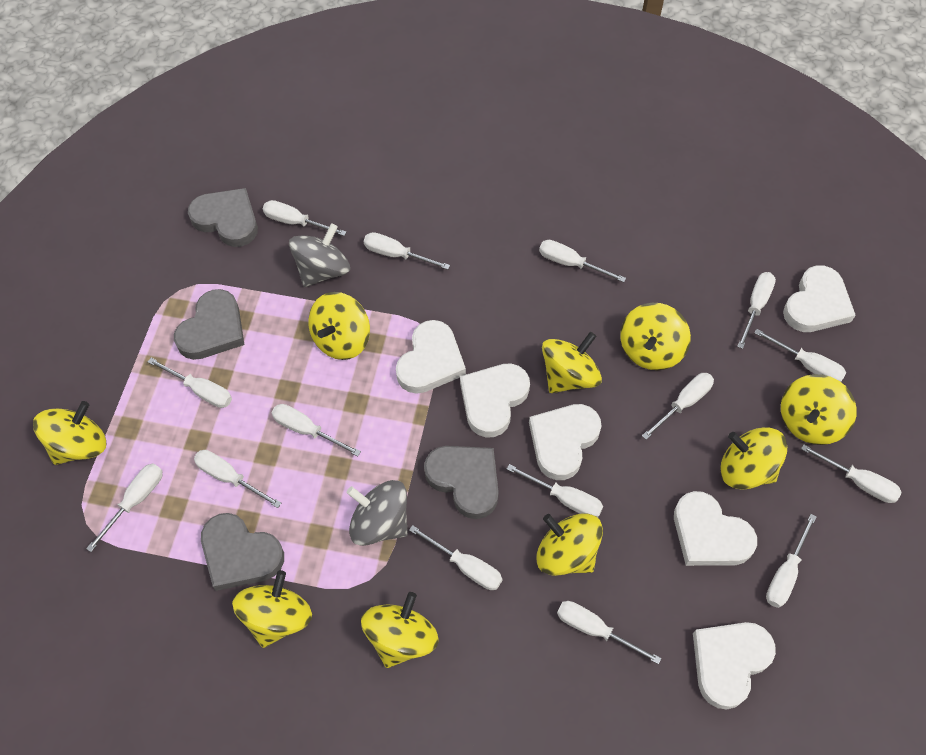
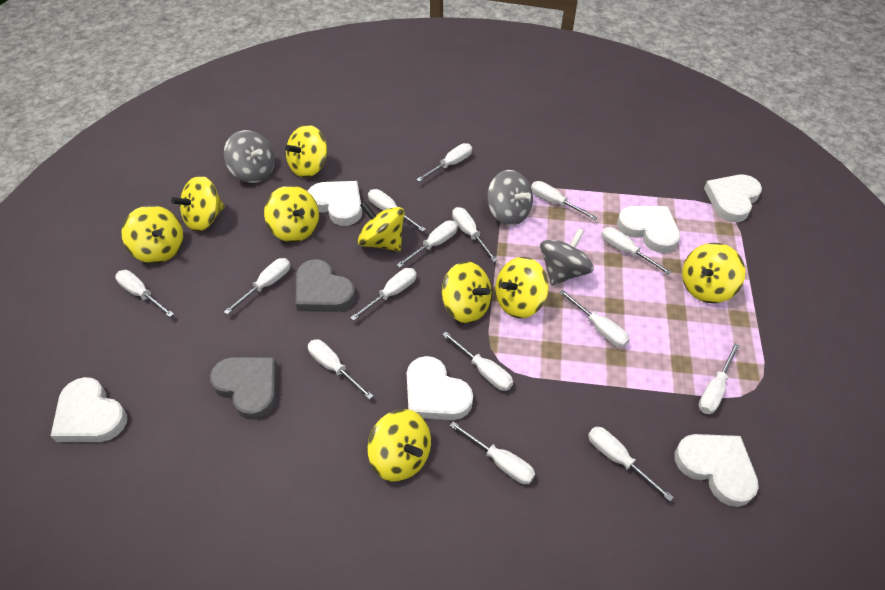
grey heart: 4 -> 2
grey spinning top: 2 -> 3

